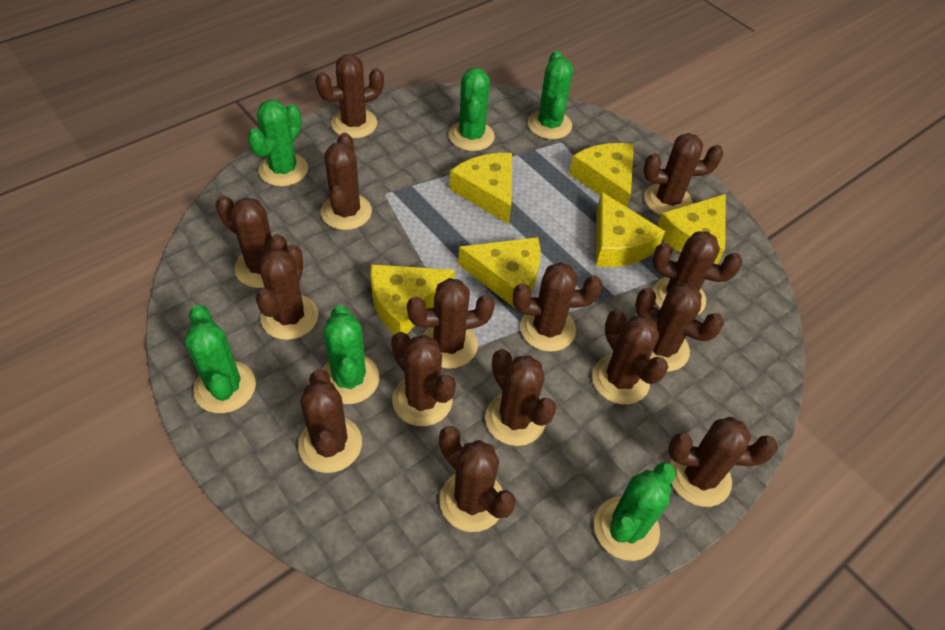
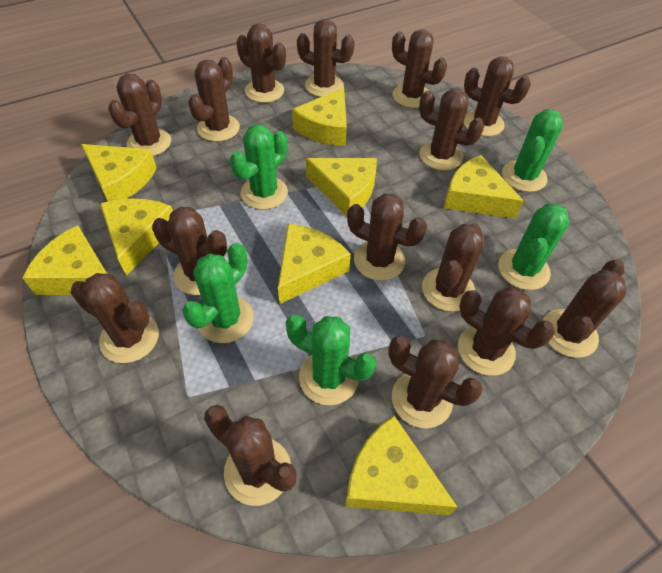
green cactus: 6 -> 5
yellow cheese: 6 -> 8

